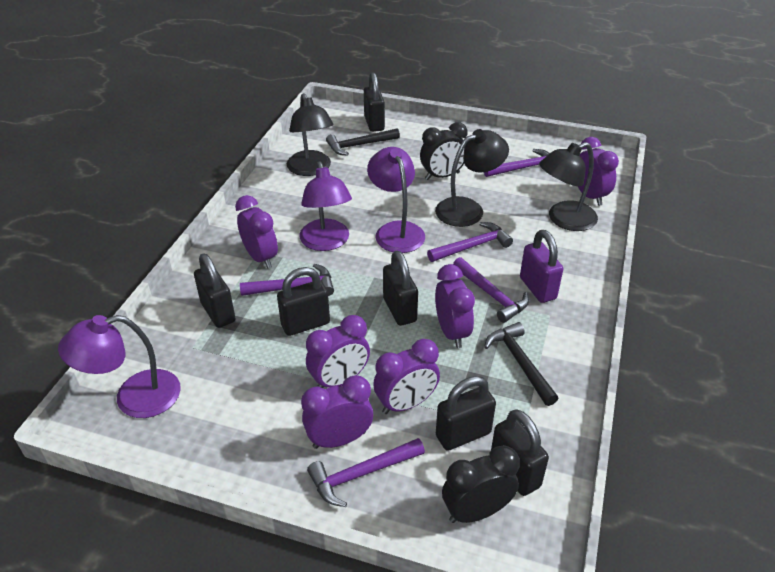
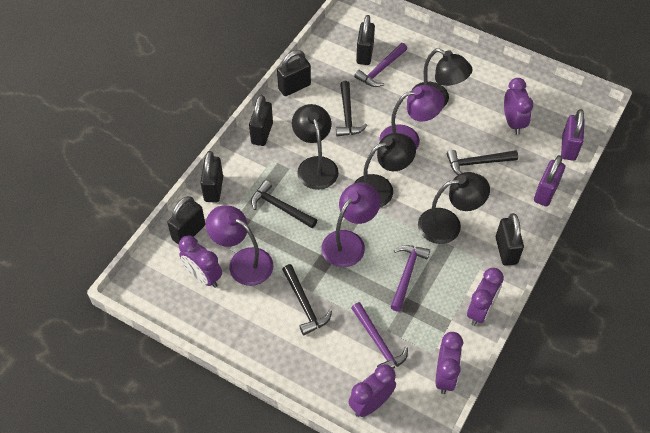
black clock: 2 -> 0
black hammer: 2 -> 4
black lamp: 3 -> 4
purple clock: 6 -> 5
purple hammer: 5 -> 3
purple padlock: 1 -> 2

